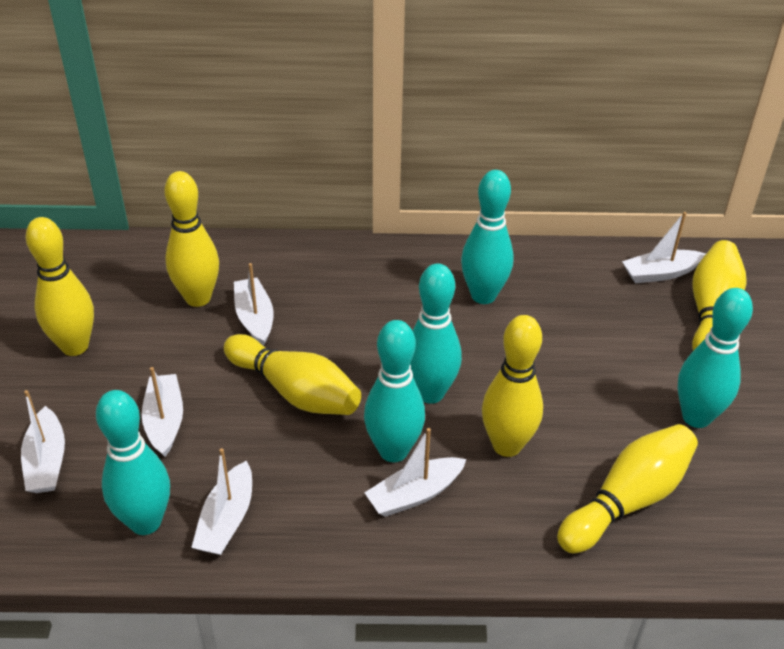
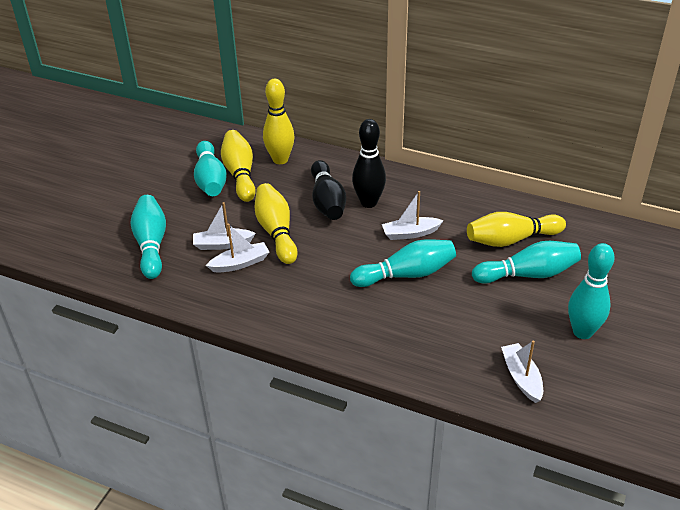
black bowling pin: 0 -> 2
white boat: 6 -> 4
yellow bowling pin: 6 -> 4

